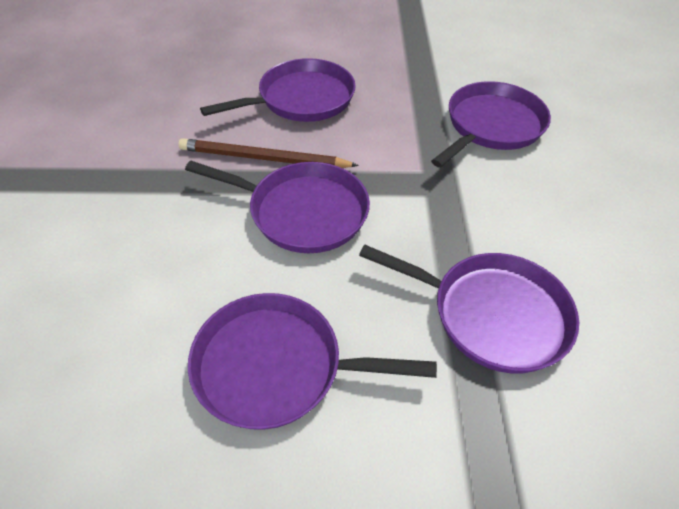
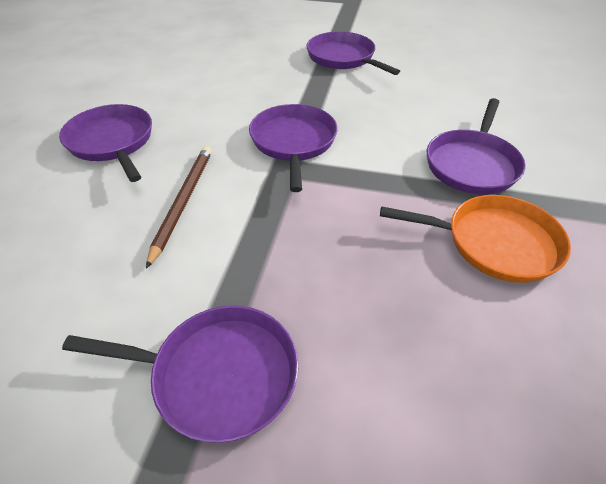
orange pan: 0 -> 1

